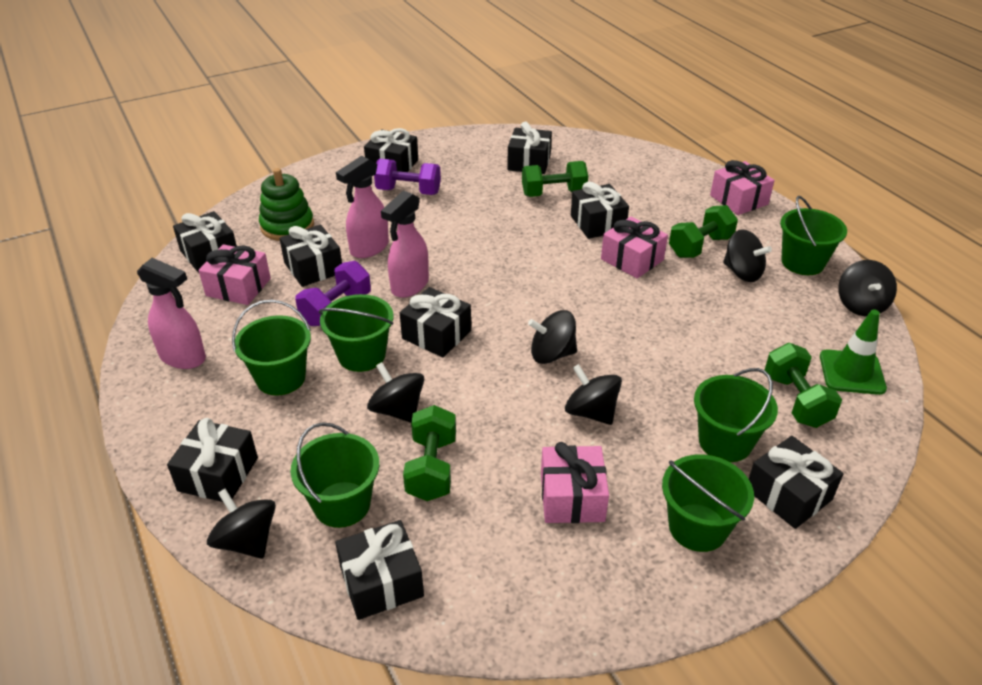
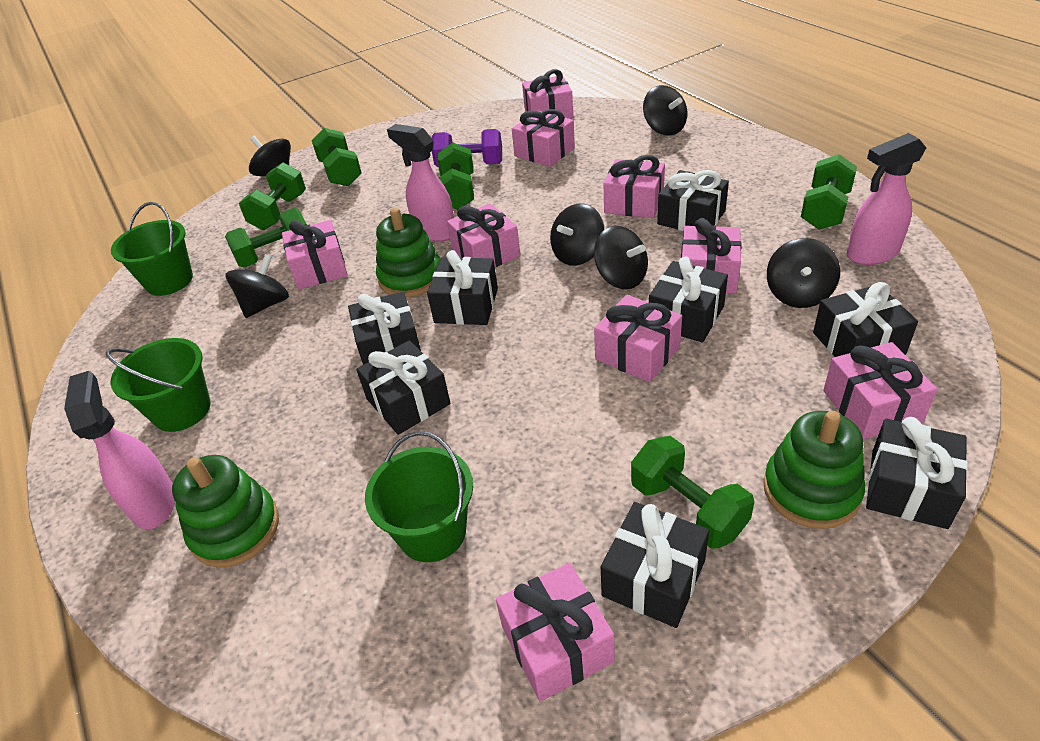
black gift: 9 -> 8
green bucket: 6 -> 3
green dumbbell: 4 -> 6
green stacking toy: 1 -> 3
green traffic cone: 1 -> 0
pink gift: 4 -> 9
purple dumbbell: 2 -> 1

